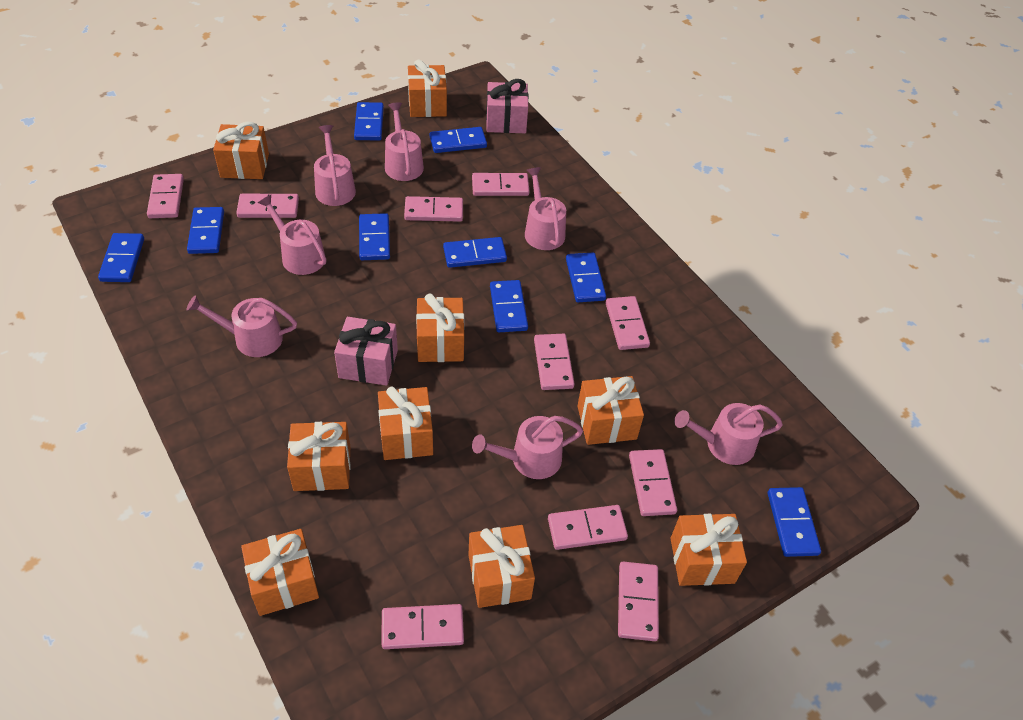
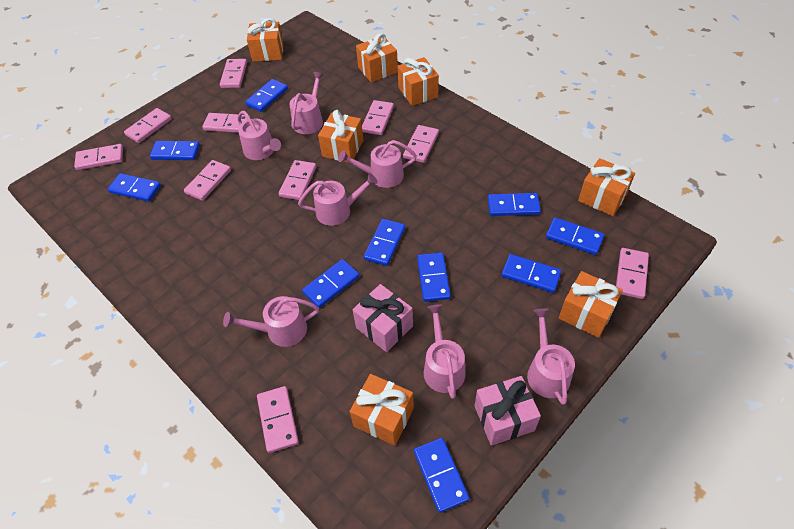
blue domino: 9 -> 10
orange gift: 9 -> 7

